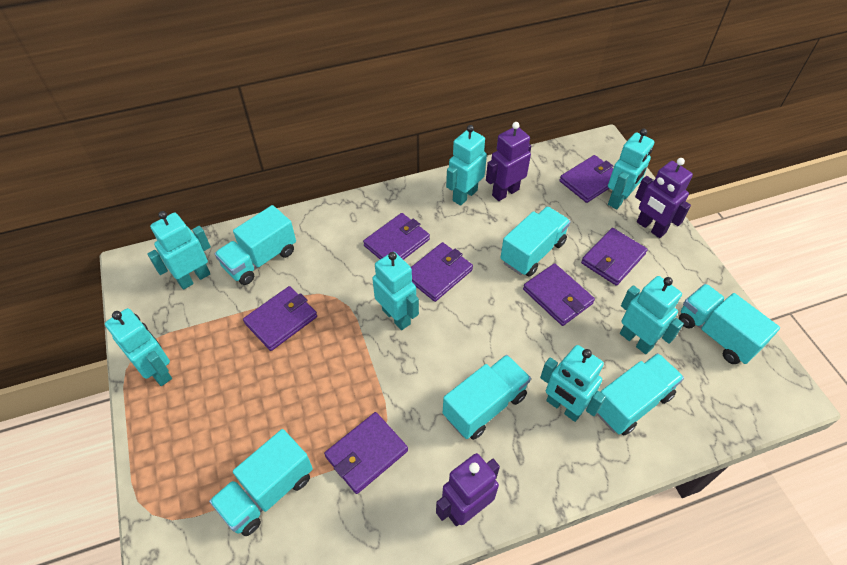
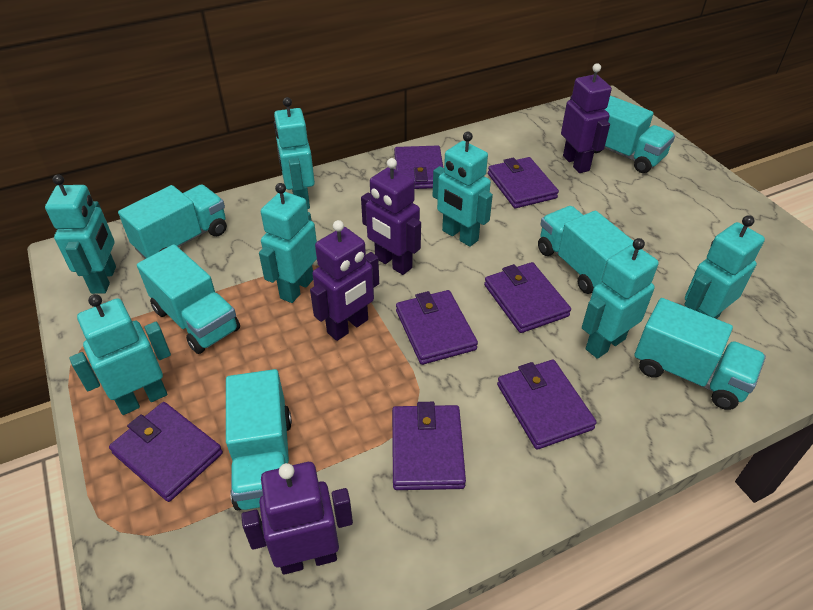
purple robot: 3 -> 4

